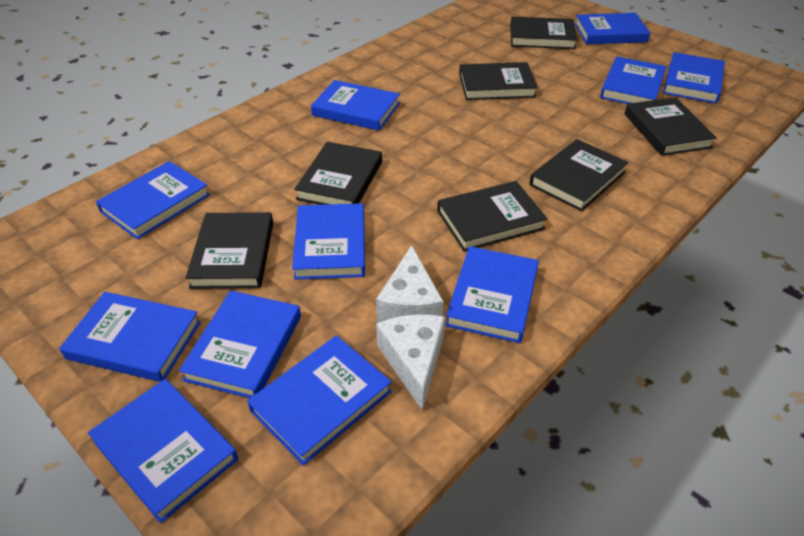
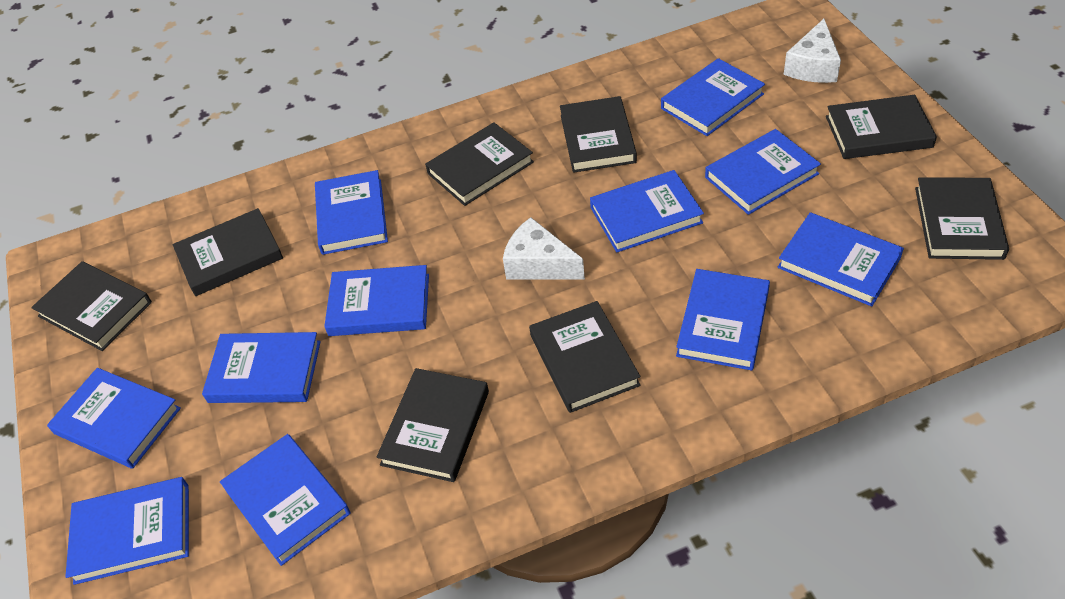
black book: 7 -> 8

